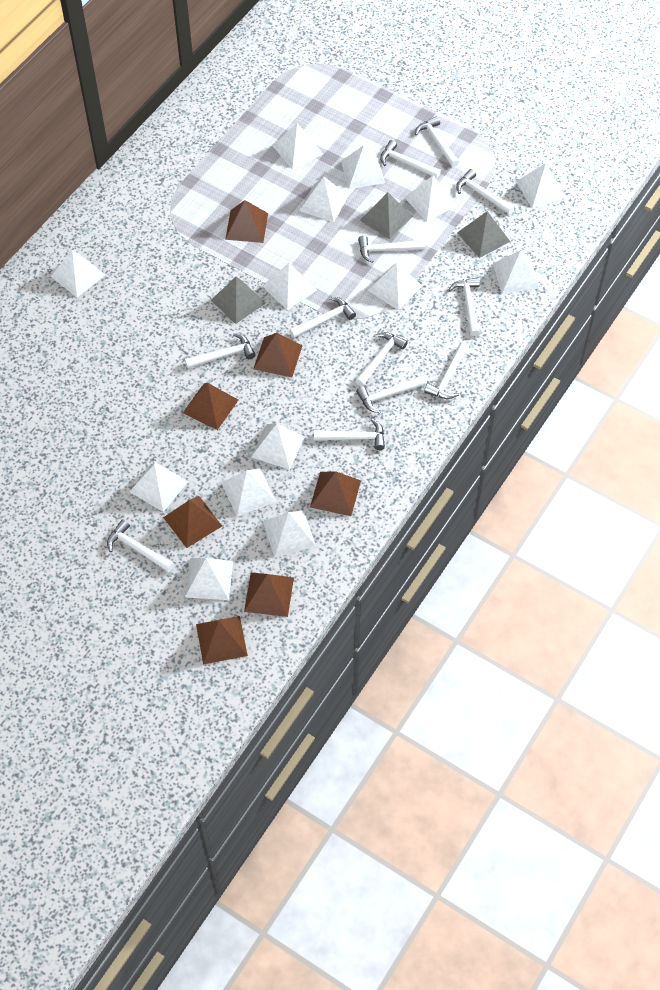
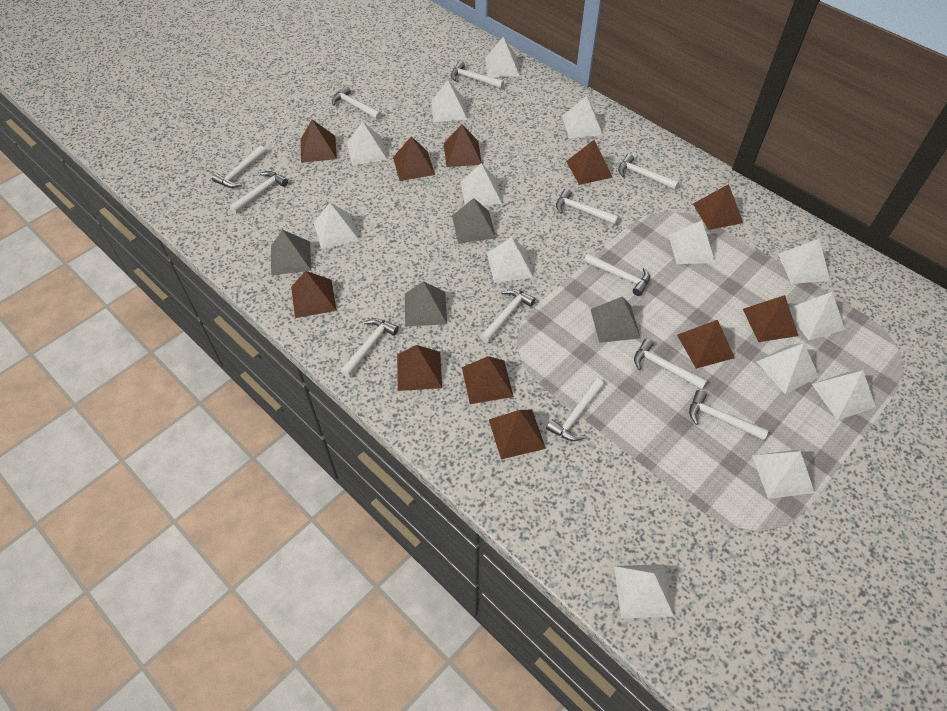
brown pyramid: 7 -> 11
grey pyramid: 3 -> 4

